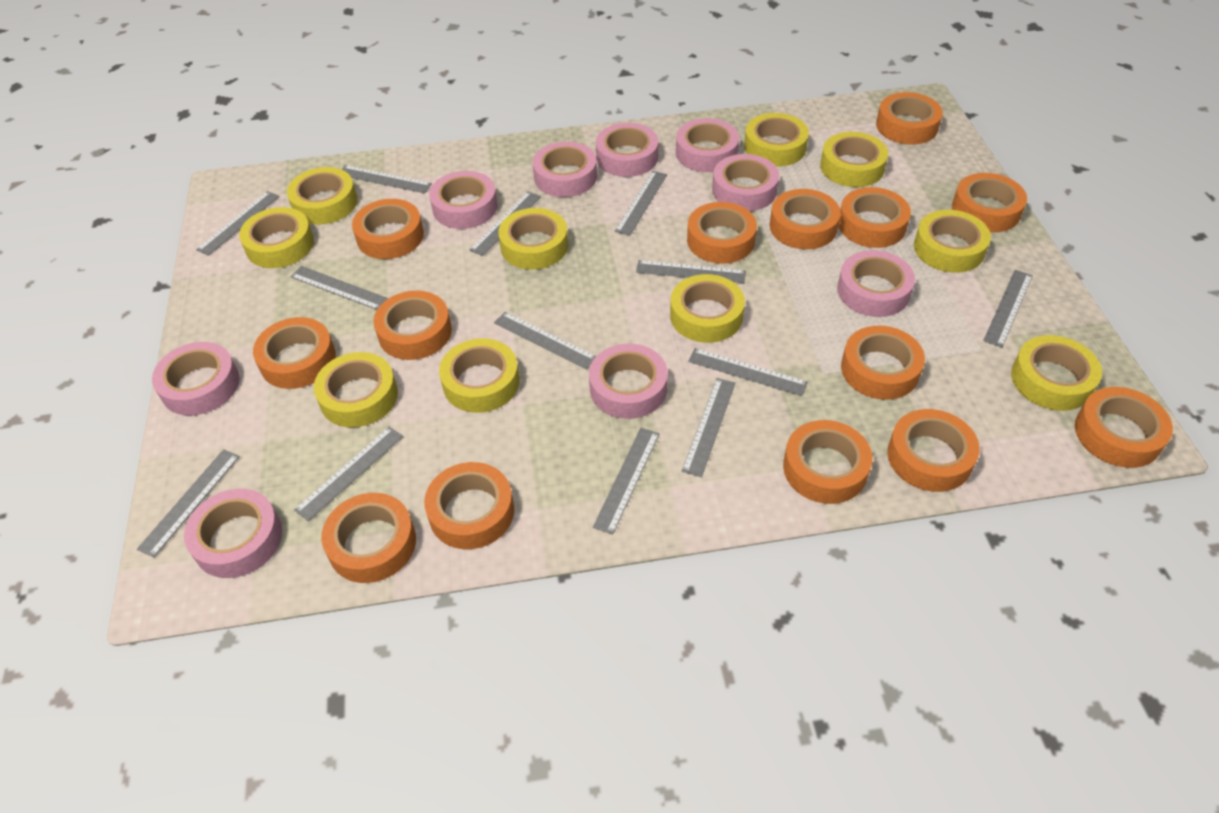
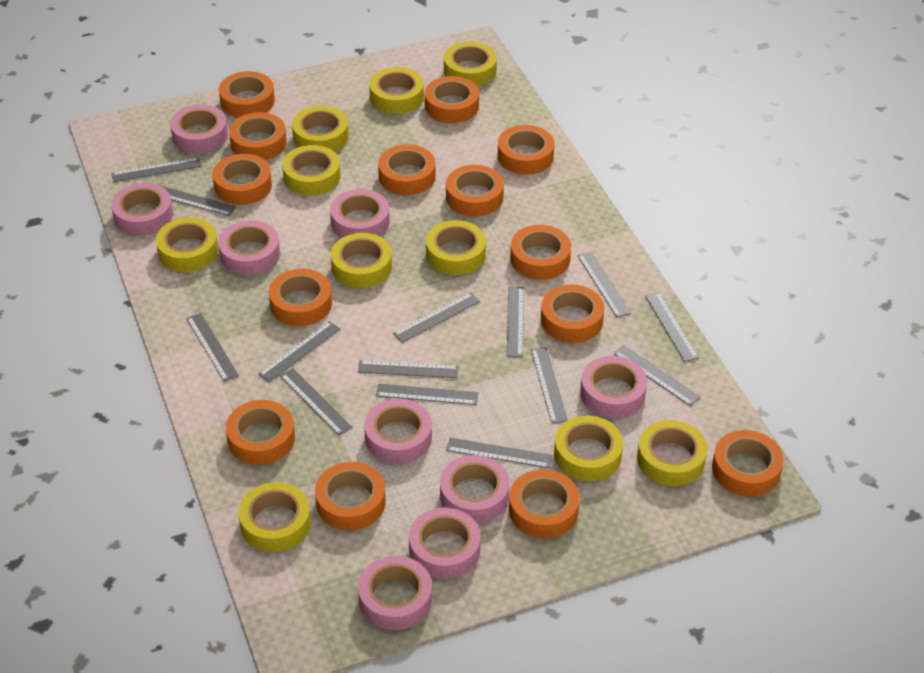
grey ruler: 13 -> 14

